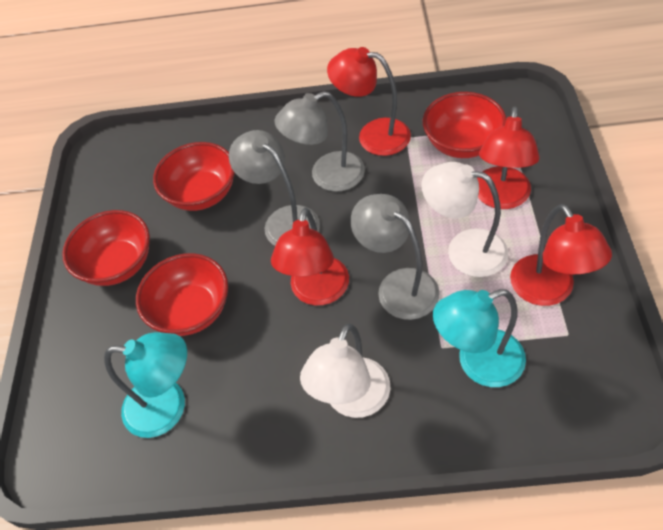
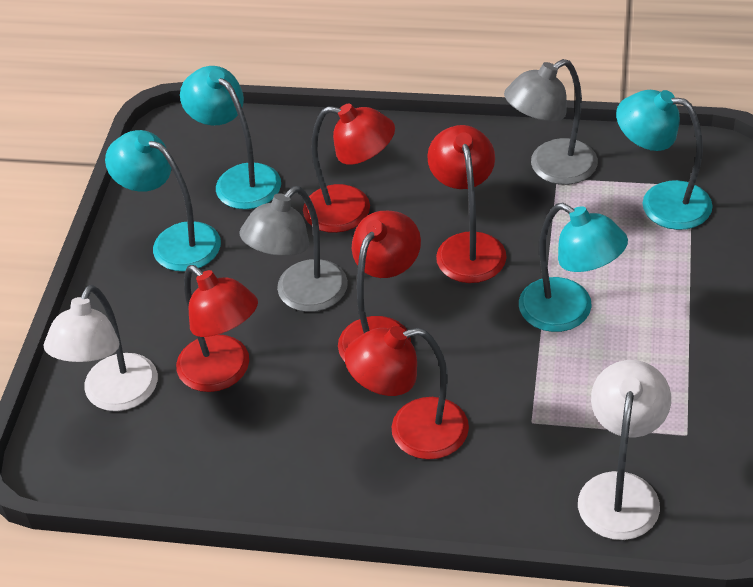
grey lamp: 3 -> 2
red bowl: 4 -> 0
red lamp: 4 -> 5
turquoise lamp: 2 -> 4

